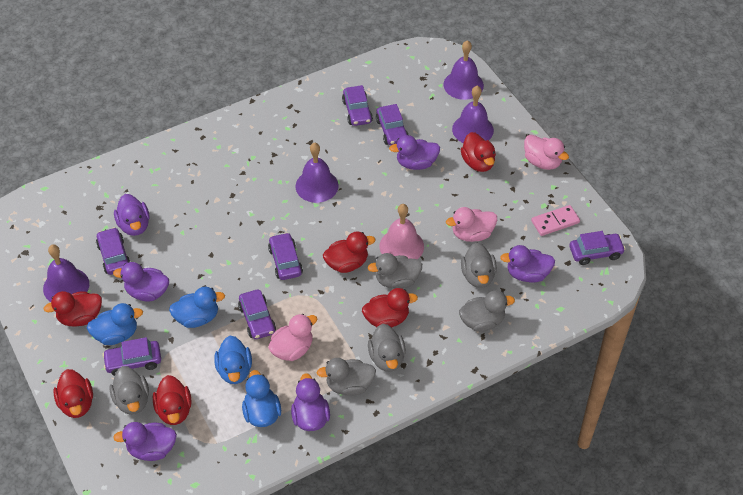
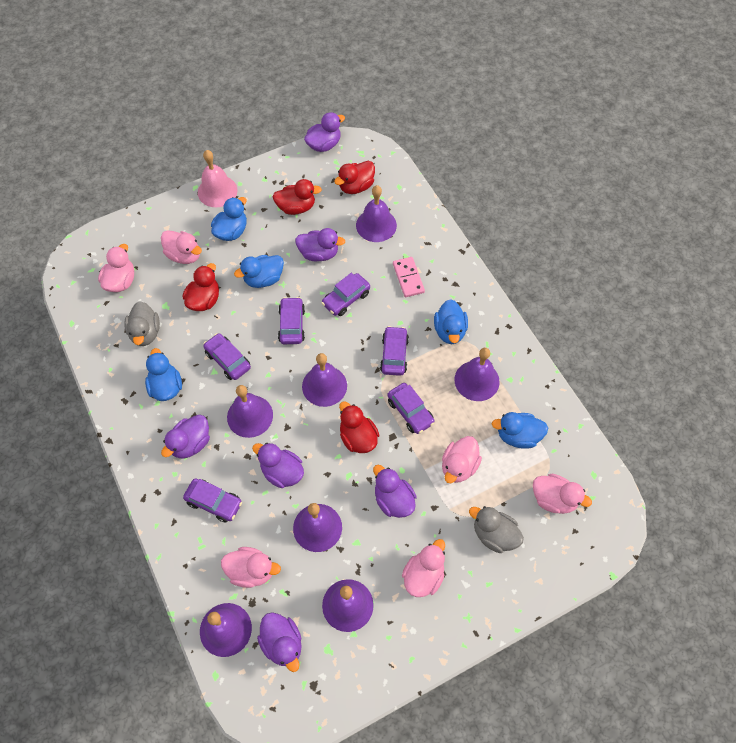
blue duck: 4 -> 5
grey duck: 6 -> 2
pink duck: 3 -> 6
purple bell: 4 -> 7
purple car: 7 -> 6
red duck: 6 -> 4

